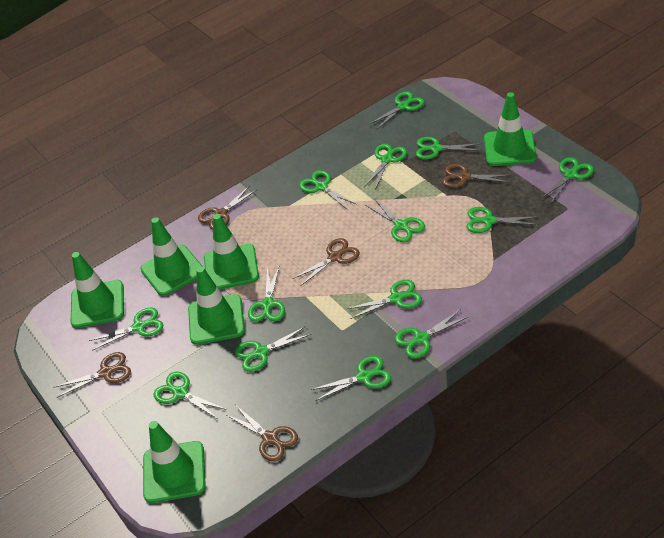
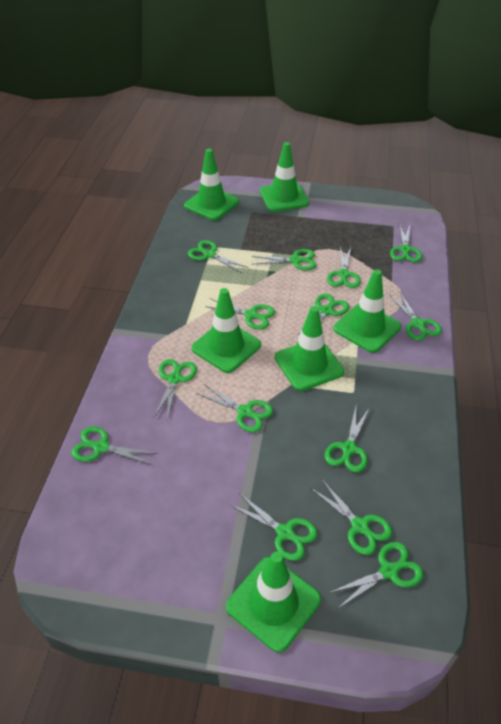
brown scissors: 5 -> 0

